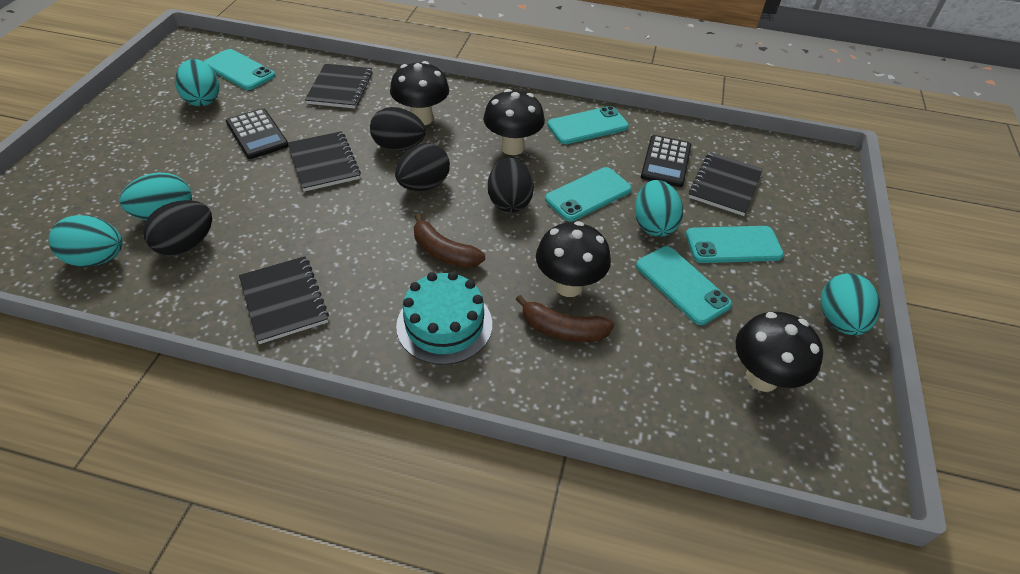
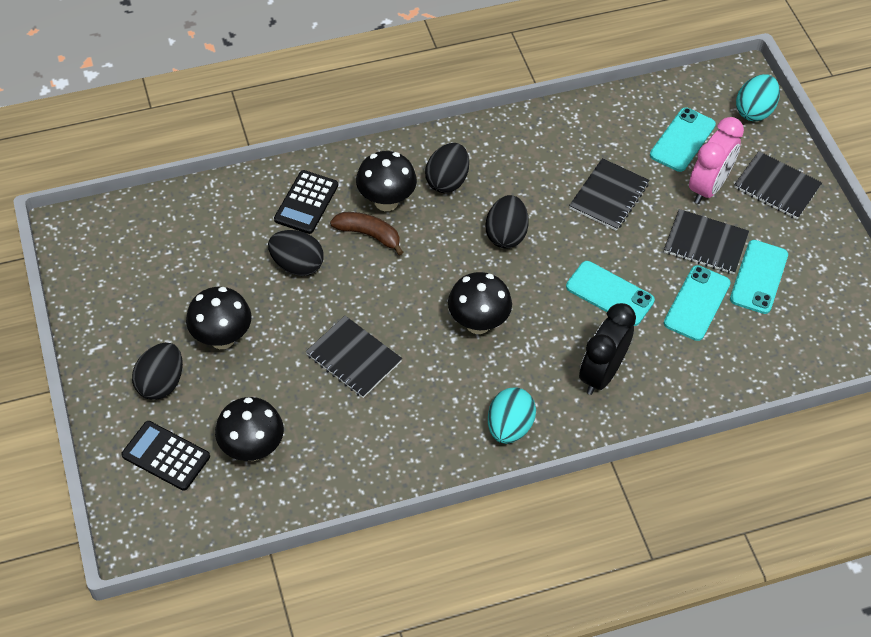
black clock: 0 -> 1
brown banana: 2 -> 1
pink clock: 0 -> 1
turquoise cake: 1 -> 0
turquoise egg: 5 -> 2
turquoise phone: 5 -> 4

